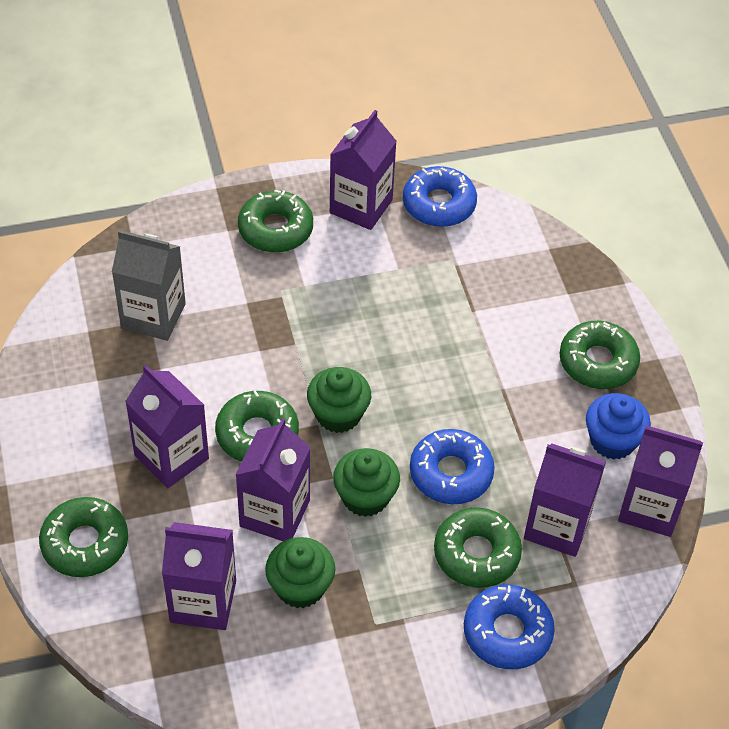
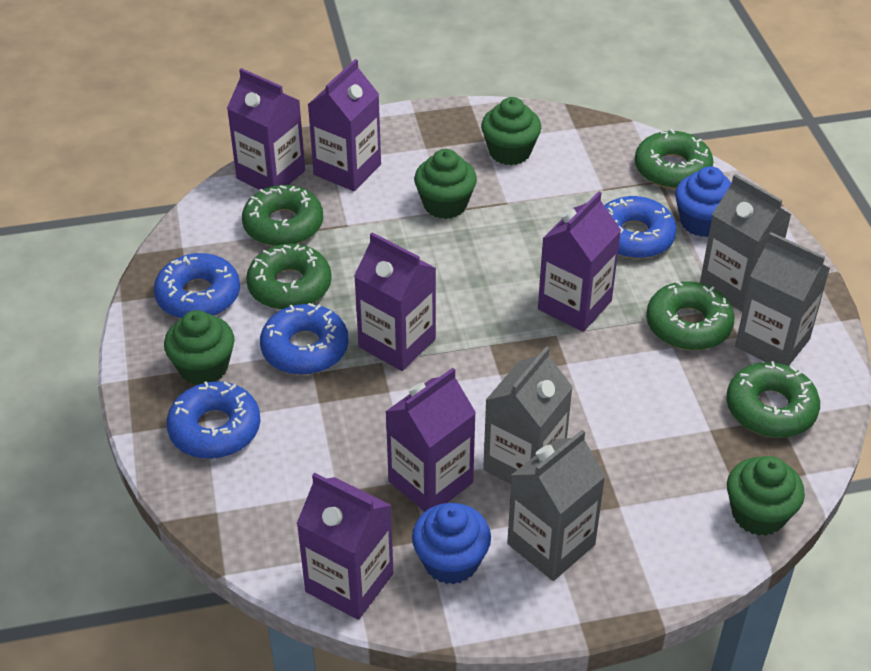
blue cupcake: 1 -> 2
blue donut: 3 -> 4
green cupcake: 3 -> 4
grey carton: 1 -> 4

